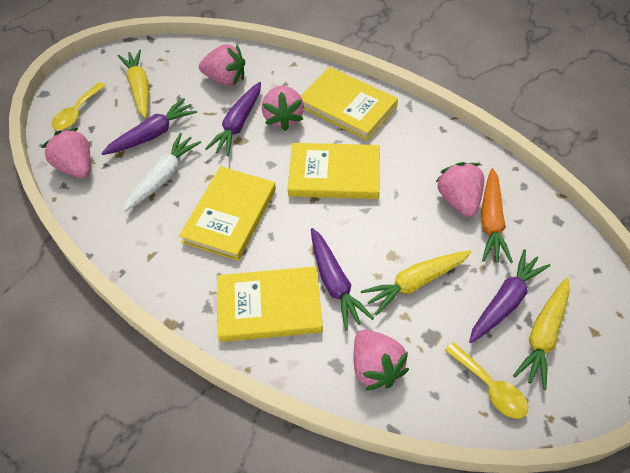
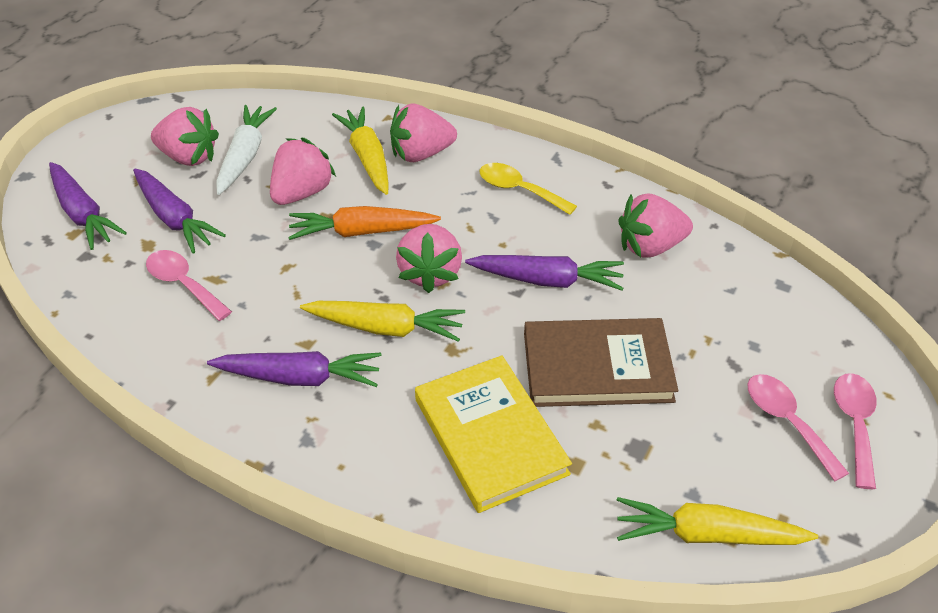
brown book: 0 -> 1
pink spoon: 0 -> 3
yellow book: 4 -> 1
yellow spoon: 2 -> 1

